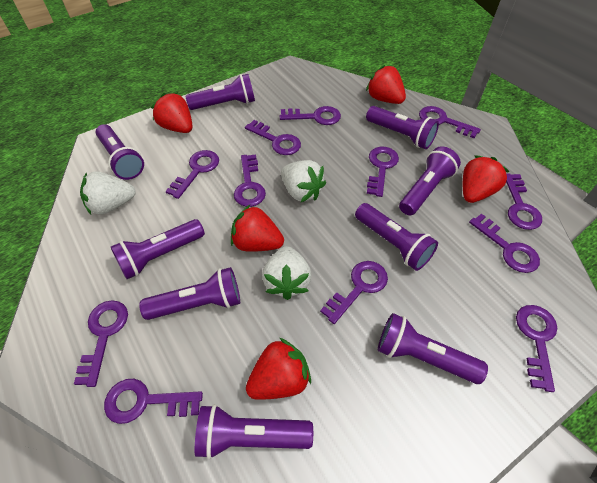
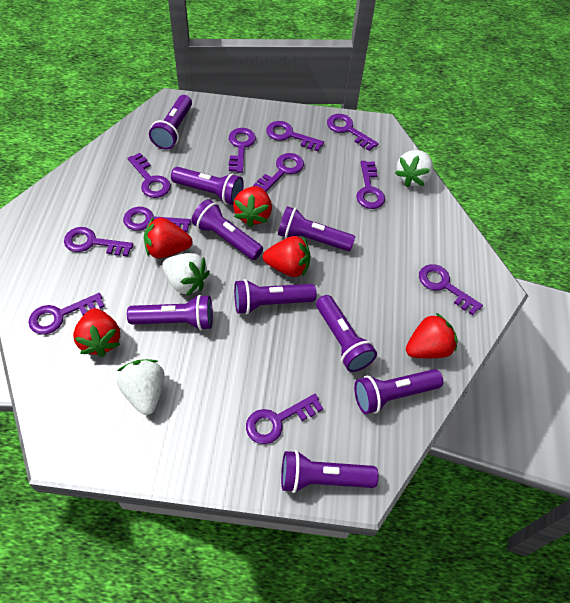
purple key: 12 -> 11

